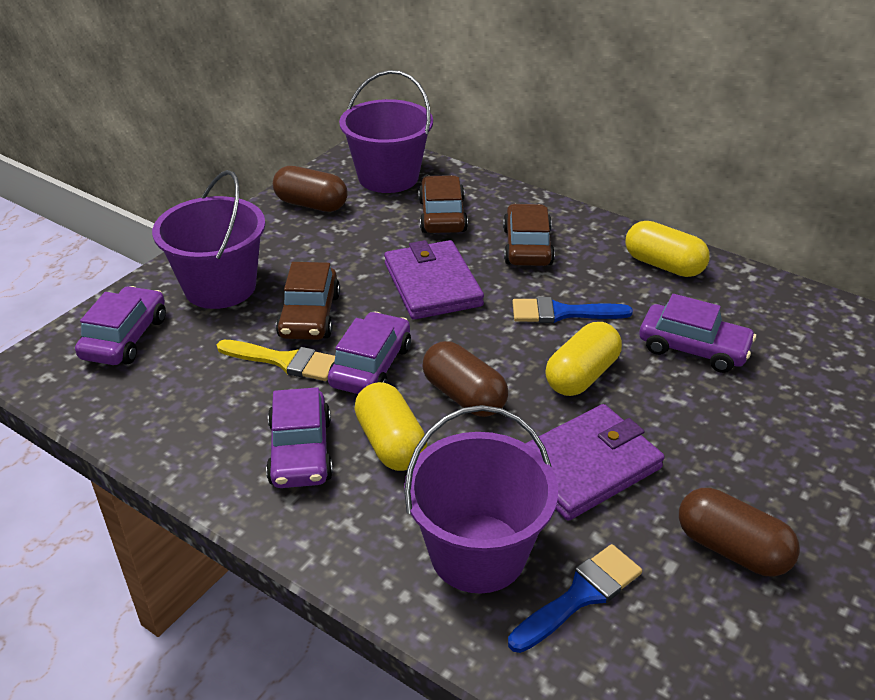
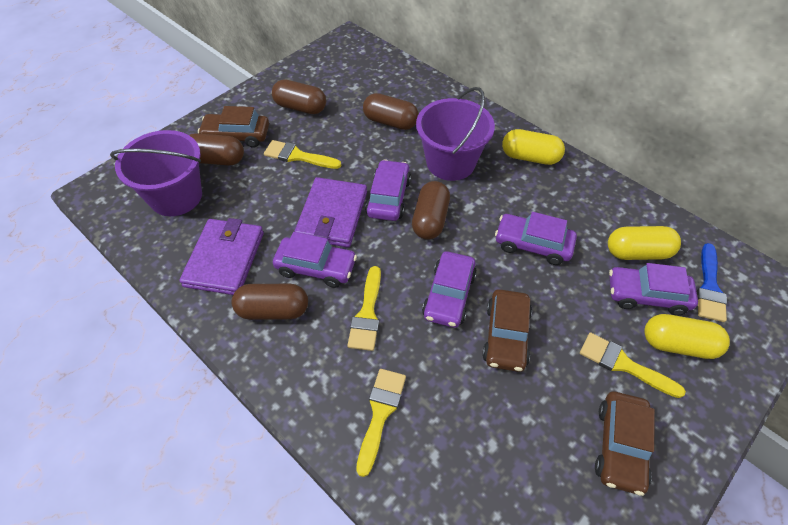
blue brush: 2 -> 1
brown capsule: 3 -> 5
purple bucket: 3 -> 2
purple car: 4 -> 5
yellow brush: 1 -> 4

